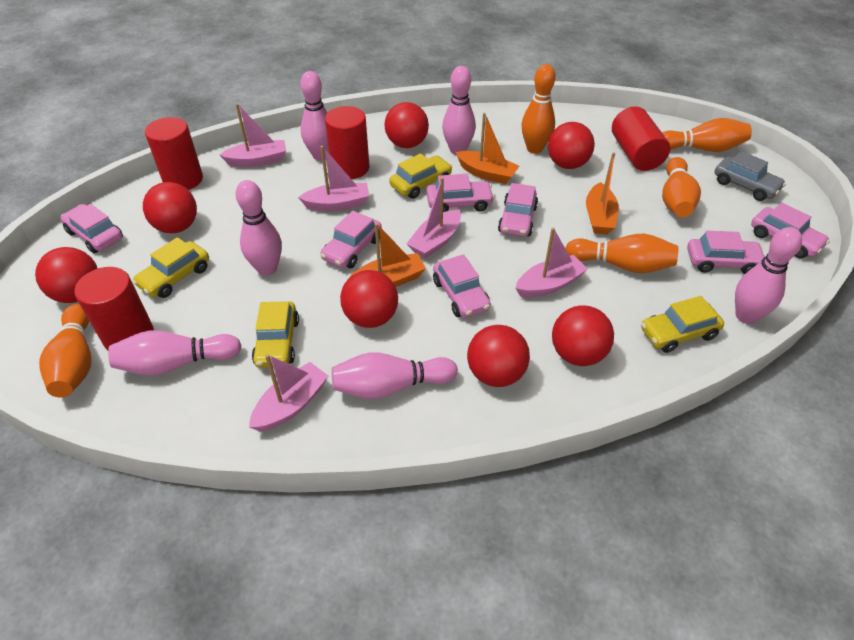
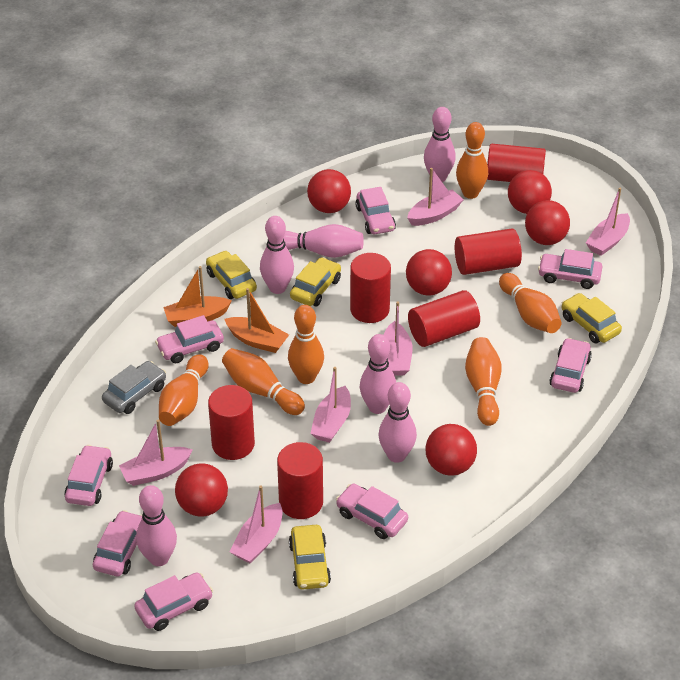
orange boat: 3 -> 2
orange bowling pin: 5 -> 6
pink boat: 5 -> 6
pink car: 7 -> 8
red ball: 7 -> 6
red cylinder: 4 -> 6

